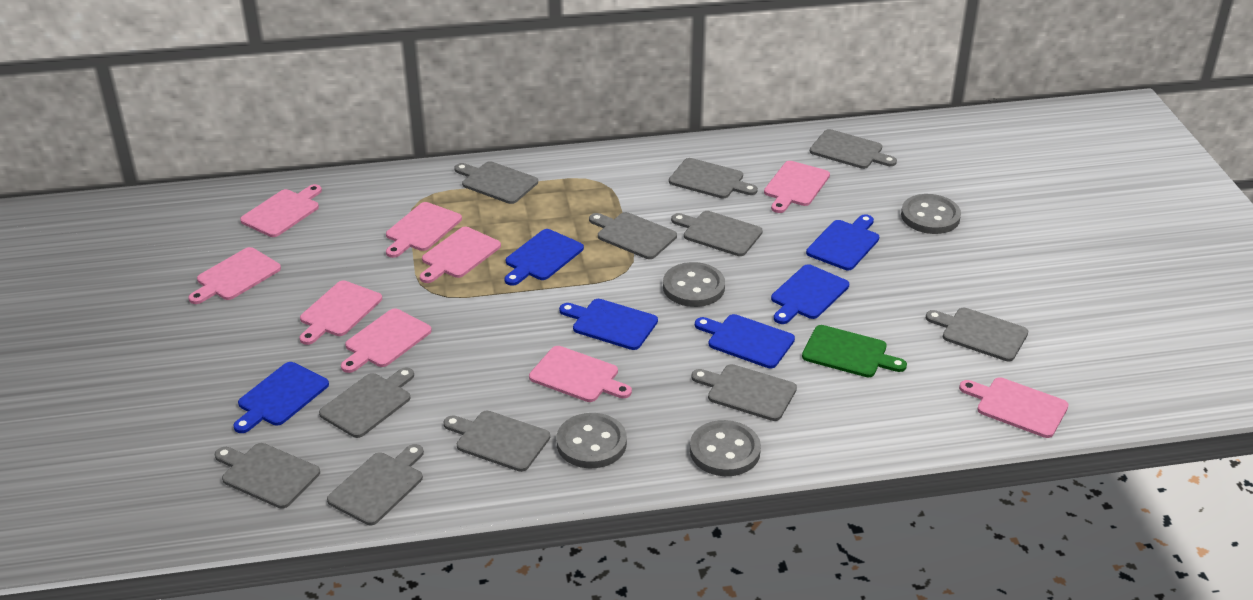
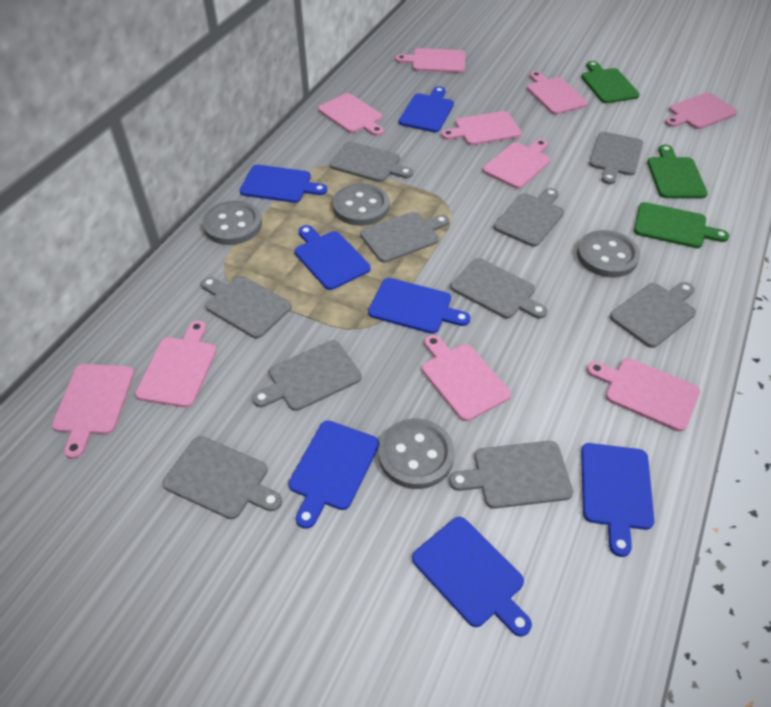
blue cutting board: 6 -> 7
green cutting board: 1 -> 3
grey cutting board: 11 -> 10
pink cutting board: 9 -> 10

